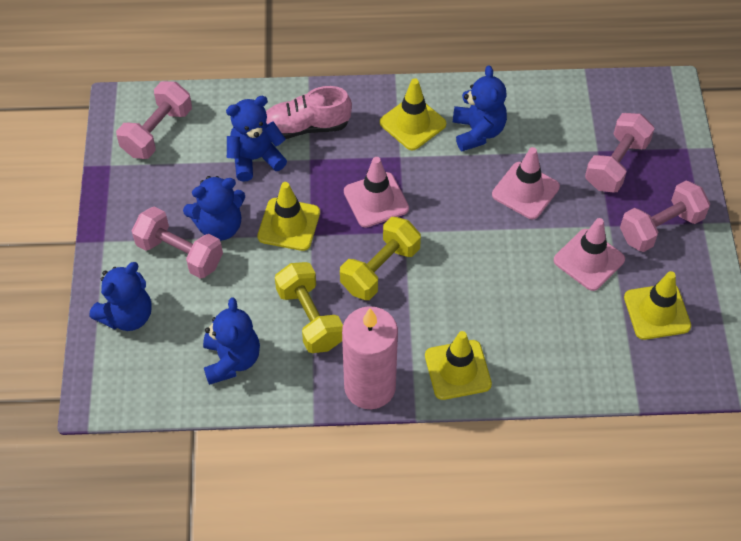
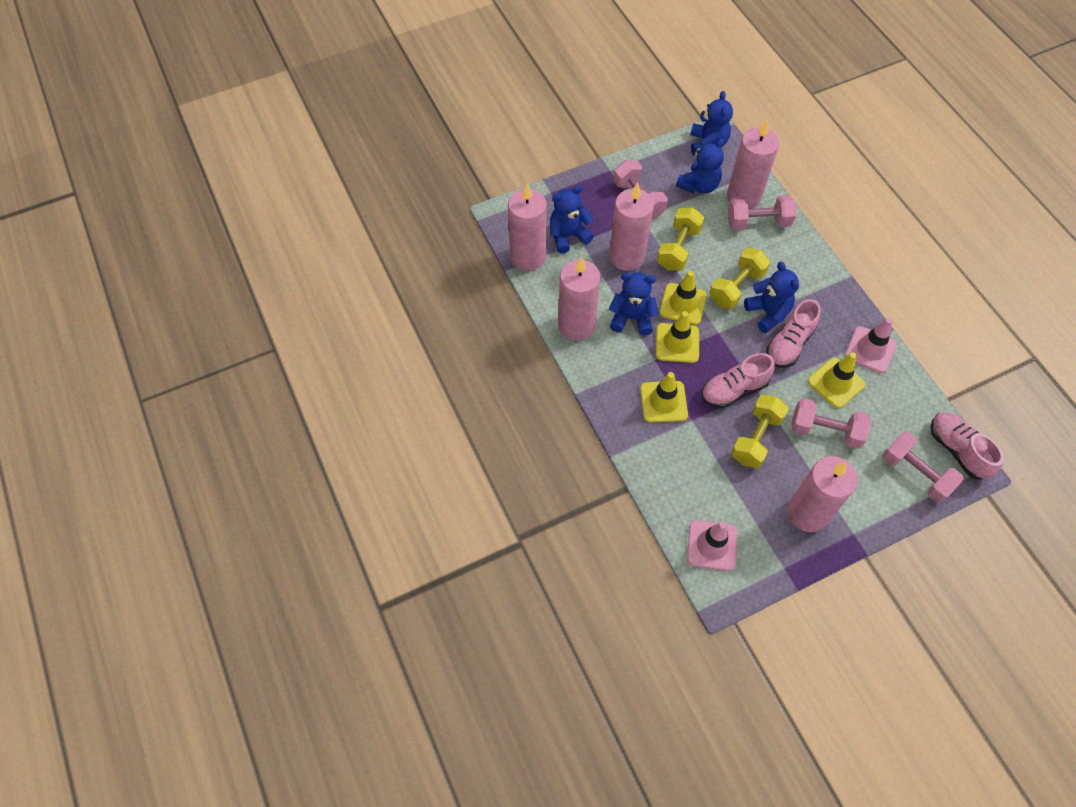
pink candle: 1 -> 5
pink shoe: 1 -> 3
pink traffic cone: 3 -> 2
yellow dumbbell: 2 -> 3

